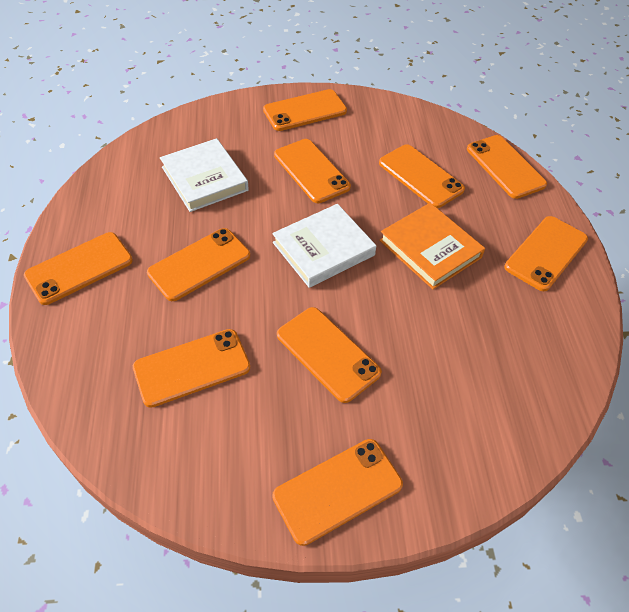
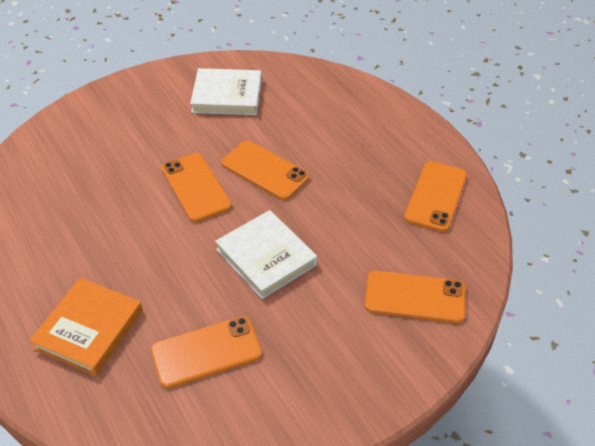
orange phone: 10 -> 5

